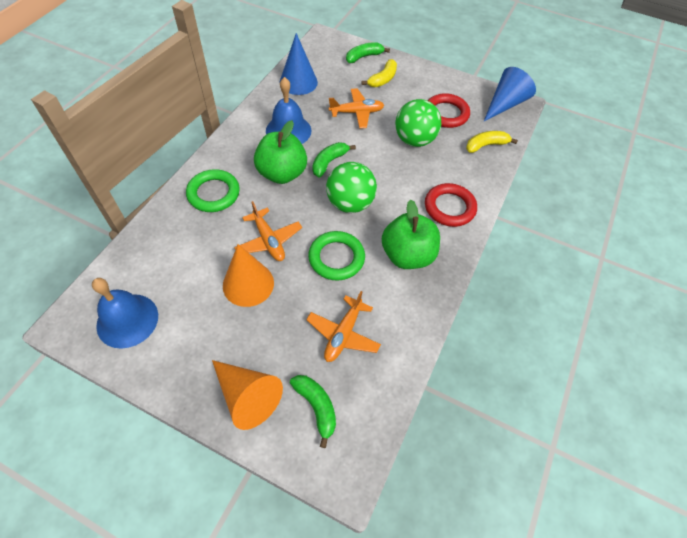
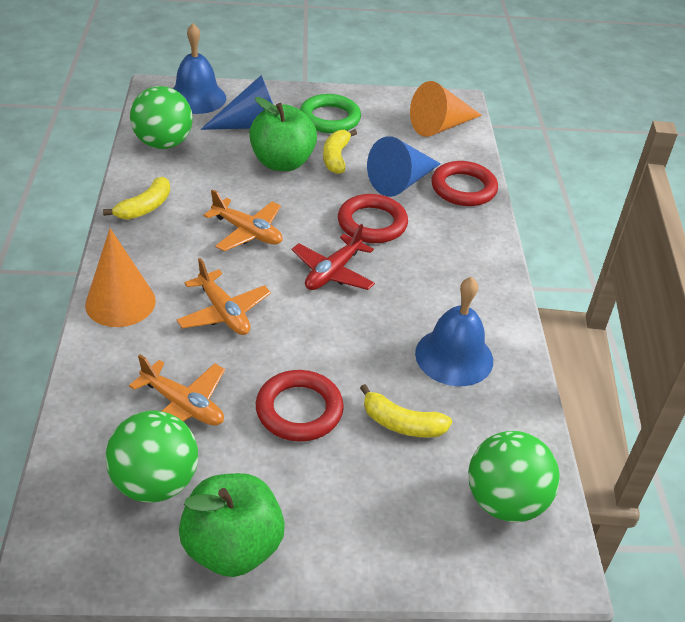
green ball: 2 -> 3
green banana: 3 -> 0
green ring: 2 -> 1
red plane: 0 -> 1
red ring: 2 -> 3
yellow banana: 2 -> 3

